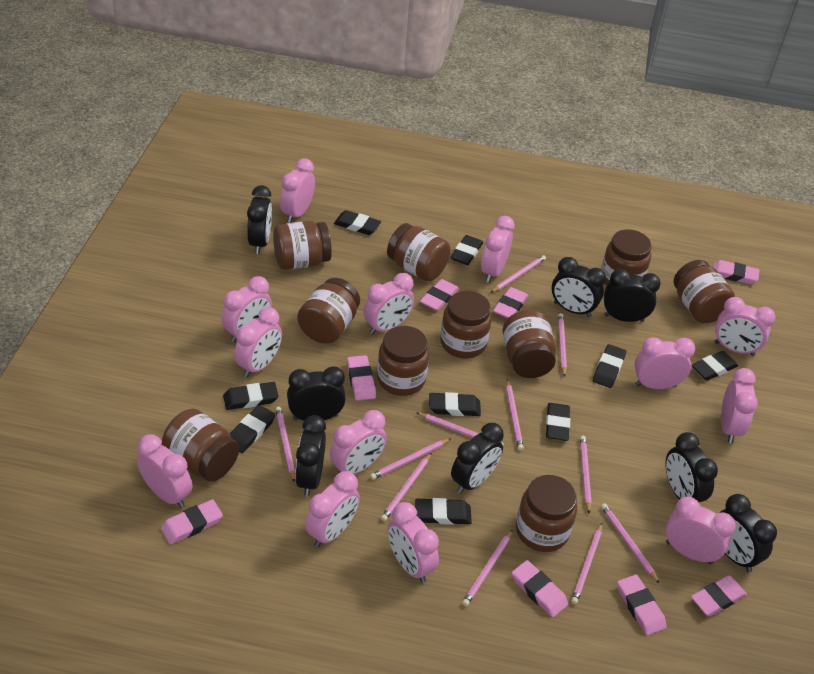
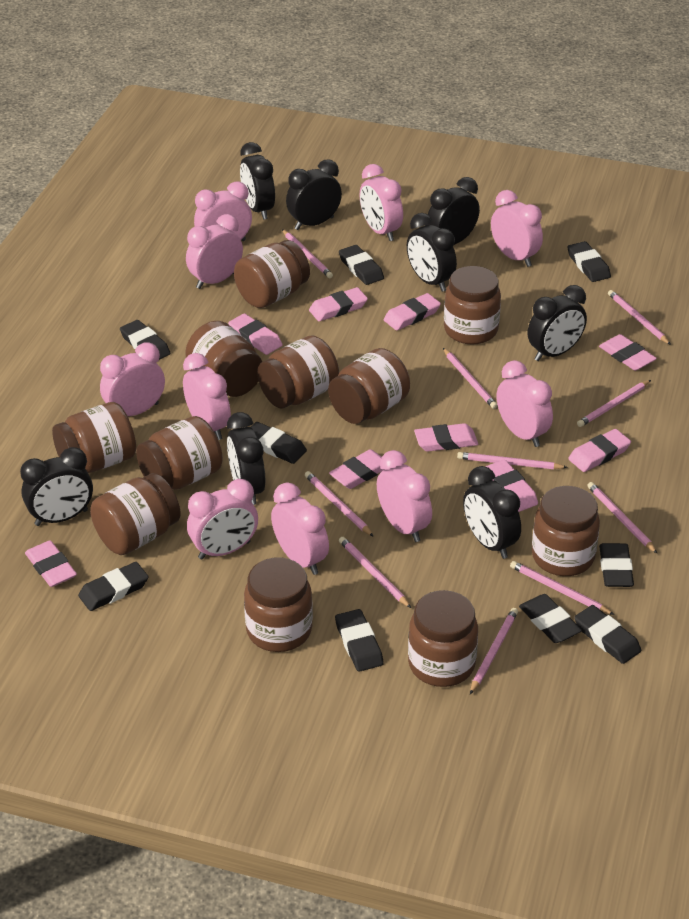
brown jar: 10 -> 11
pink clock: 13 -> 10
pink eraser: 8 -> 9
pink pencil: 11 -> 10

